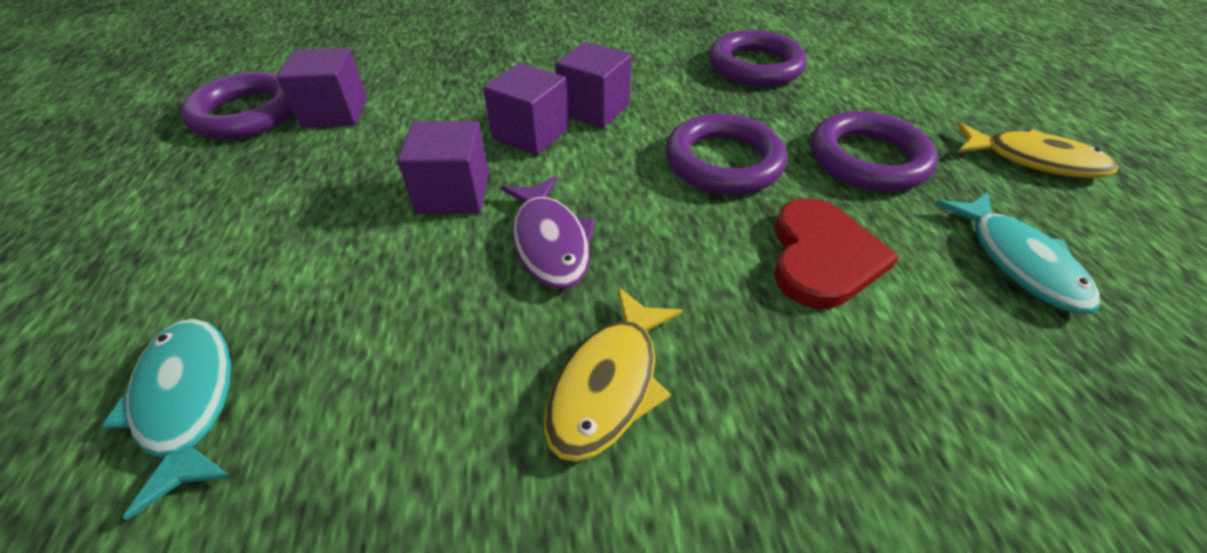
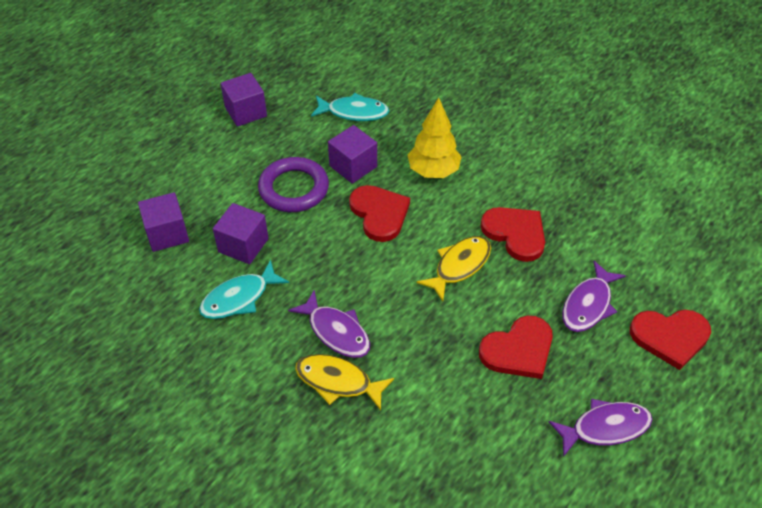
purple fish: 1 -> 3
purple ring: 4 -> 1
red heart: 1 -> 4
yellow tree: 0 -> 1

